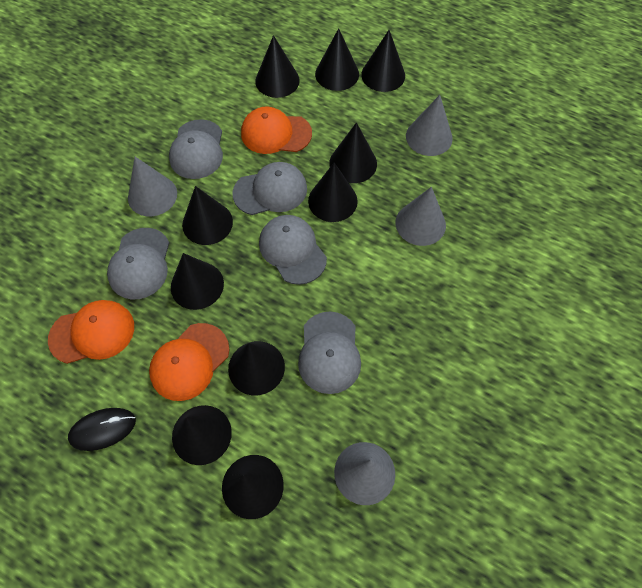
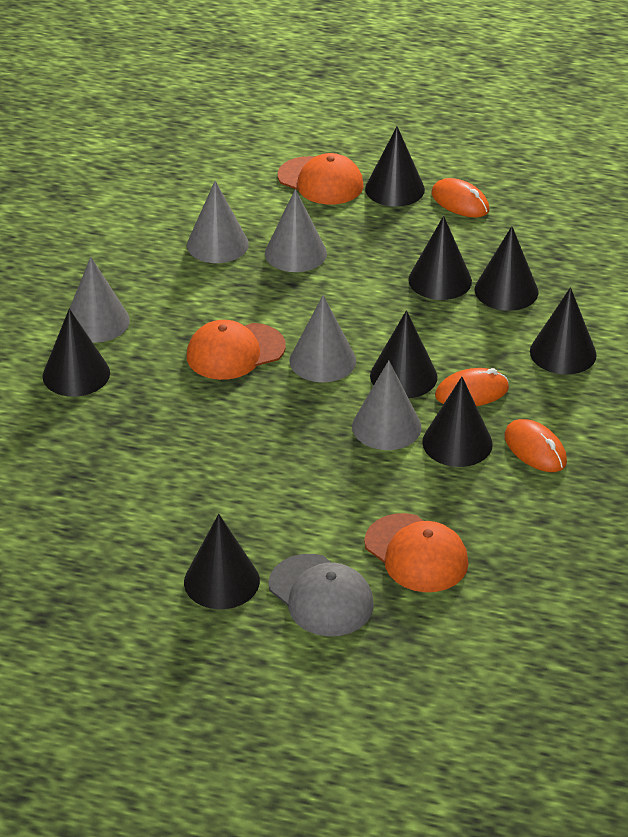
black cone: 10 -> 8
black mouse: 1 -> 0
grey cap: 5 -> 1
grey cone: 4 -> 5
orange mouse: 0 -> 3

